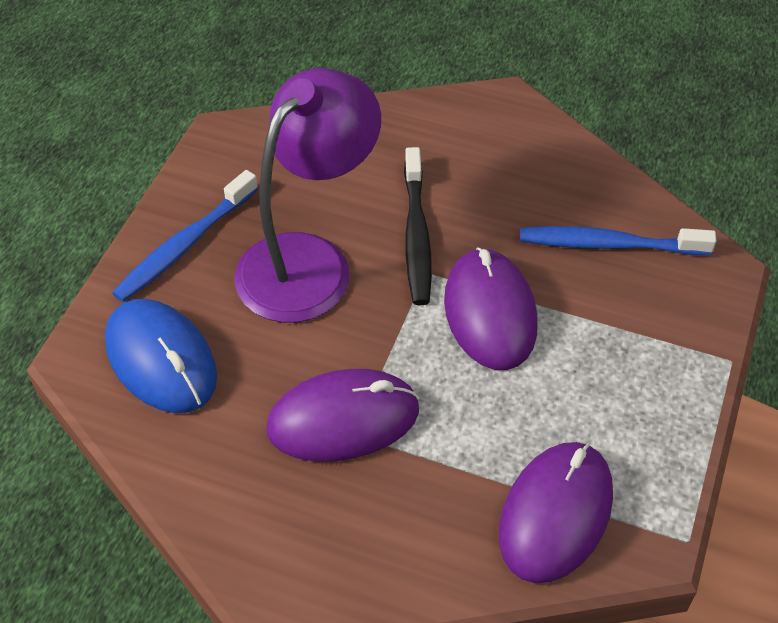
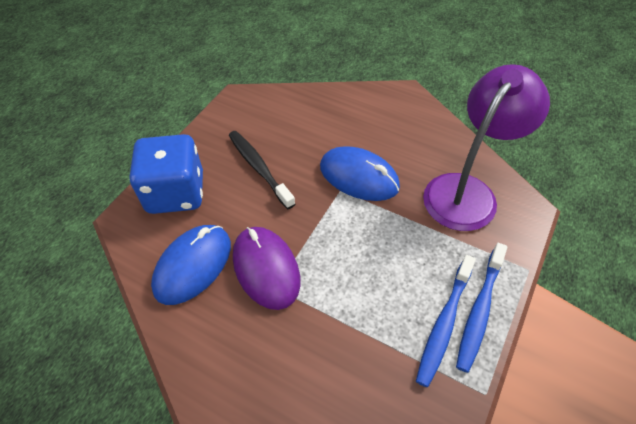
blue dice: 0 -> 1
blue mouse: 1 -> 2
purple mouse: 3 -> 1

